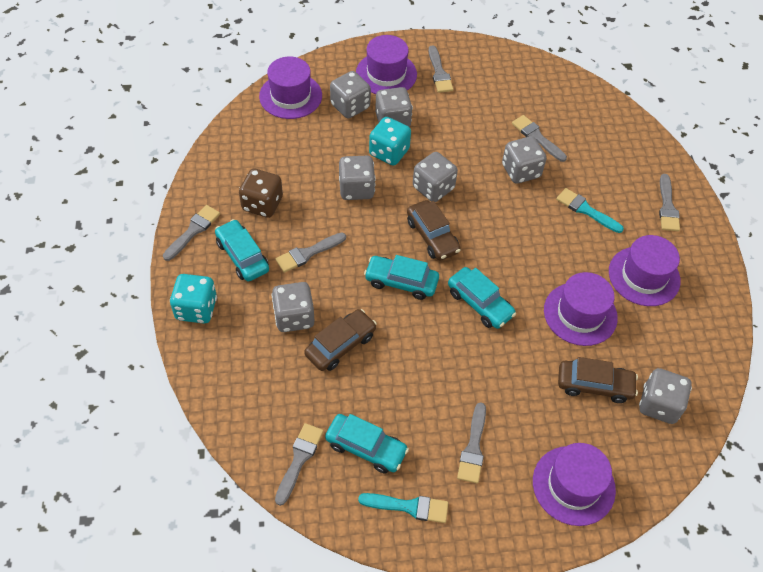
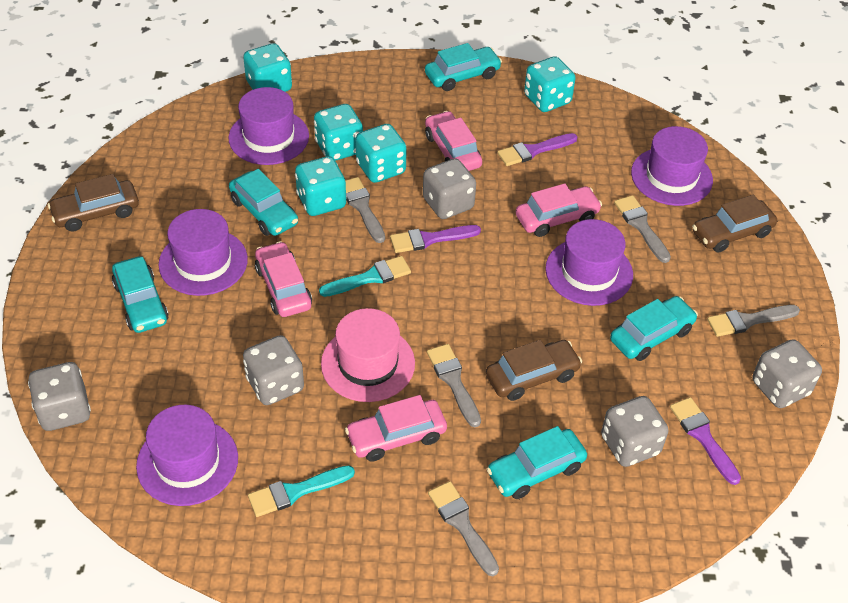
brown dice: 1 -> 0
grey brush: 7 -> 5
grey dice: 7 -> 5
pink car: 0 -> 4
pink hat: 0 -> 1
purple brush: 0 -> 3
turquoise car: 4 -> 5
turquoise dice: 2 -> 5

